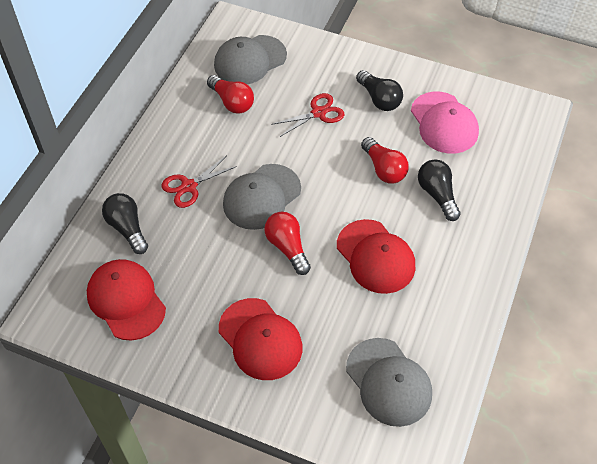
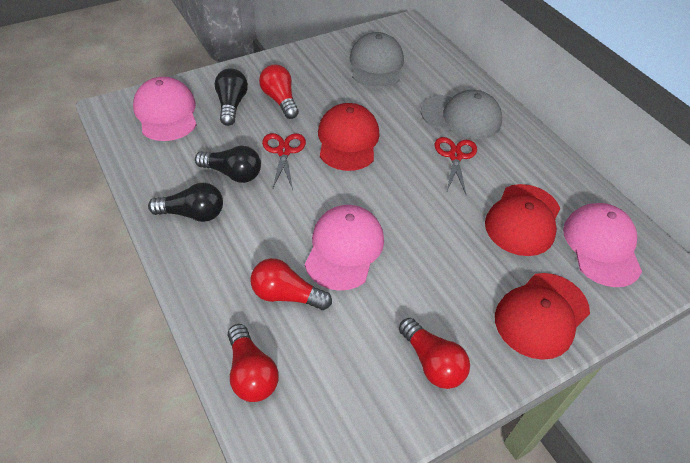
grey cap: 3 -> 2
pink cap: 1 -> 3
red light bulb: 3 -> 4

